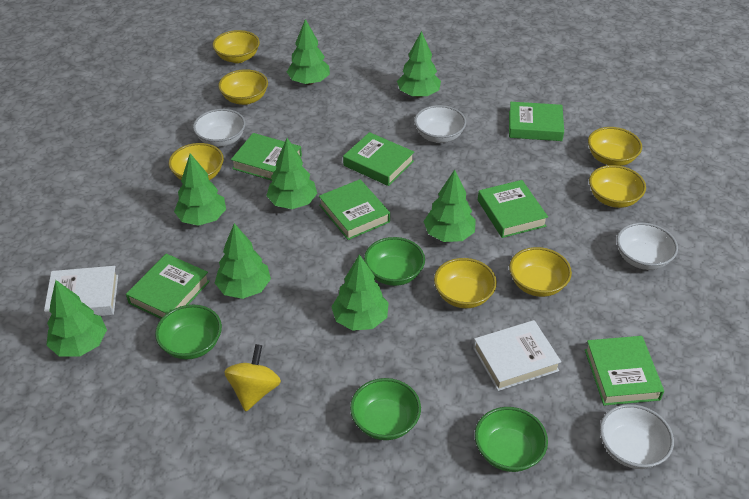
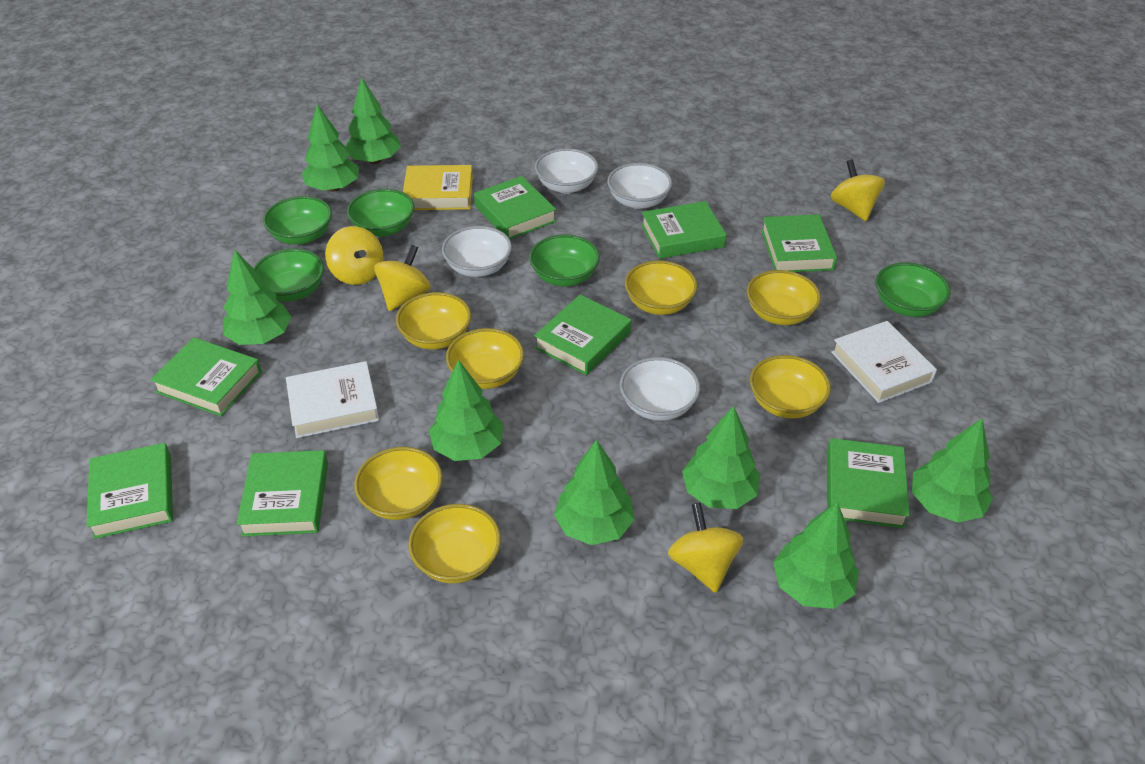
green book: 7 -> 8
green bowl: 4 -> 5
yellow book: 0 -> 1
yellow spinning top: 1 -> 4

